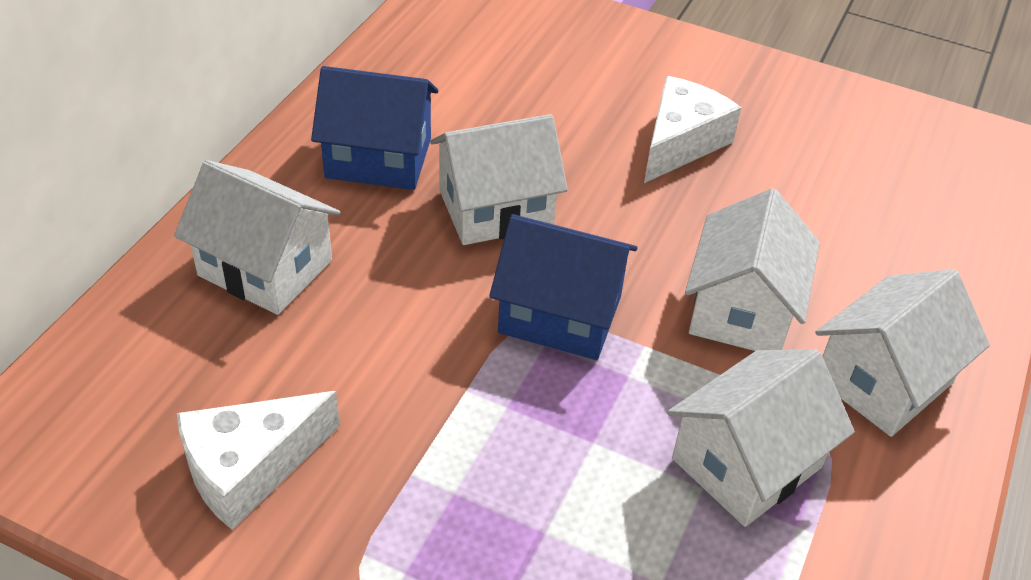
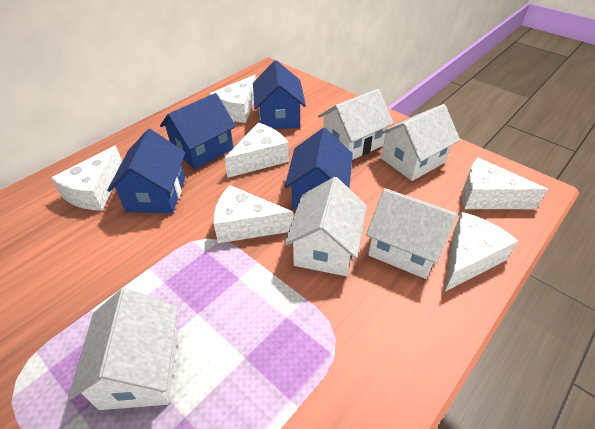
blue house: 2 -> 4
white cheese: 2 -> 6

